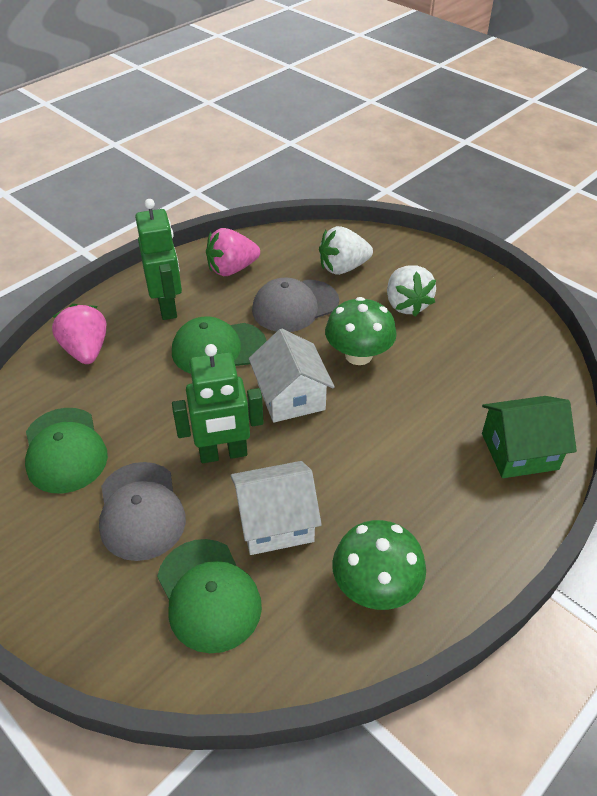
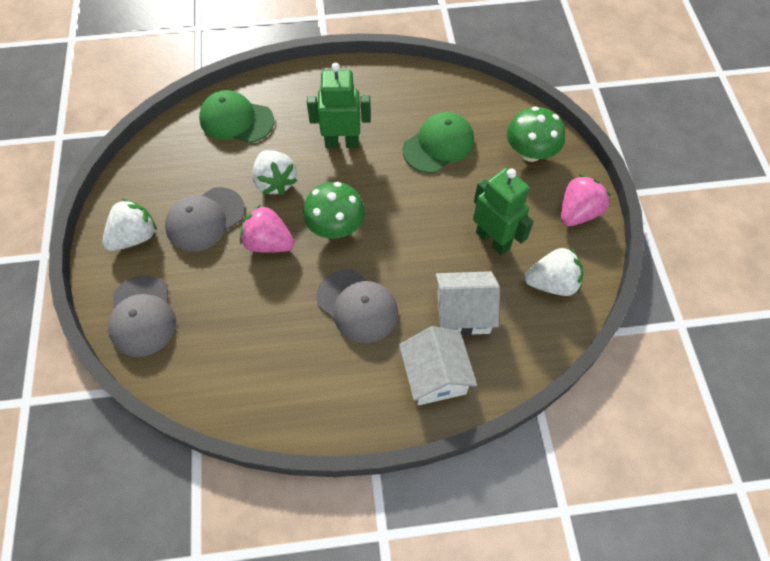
green cap: 3 -> 2
green house: 1 -> 0
grey cap: 2 -> 3
white strawberry: 2 -> 3

